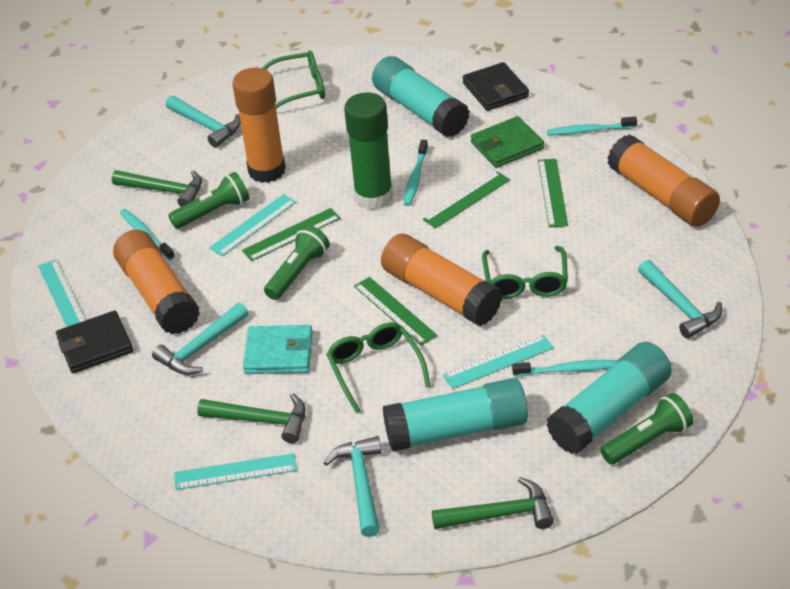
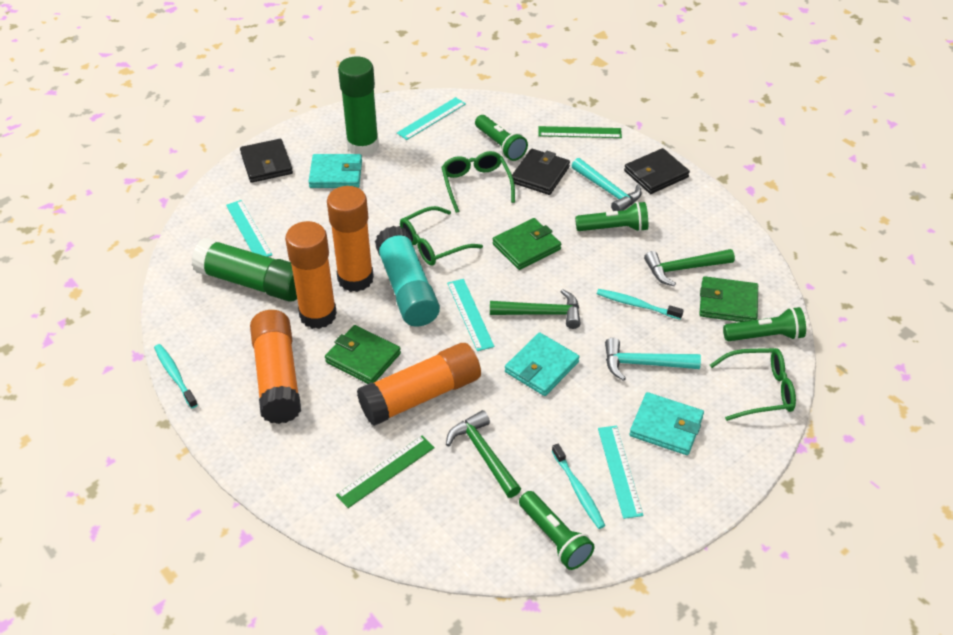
black wallet: 2 -> 3
green flashlight: 3 -> 4
green glue stick: 1 -> 2
green ruler: 4 -> 2
green wallet: 1 -> 3
turquoise glue stick: 3 -> 1
turquoise hammer: 4 -> 2
turquoise toothbrush: 4 -> 3
turquoise wallet: 1 -> 3

